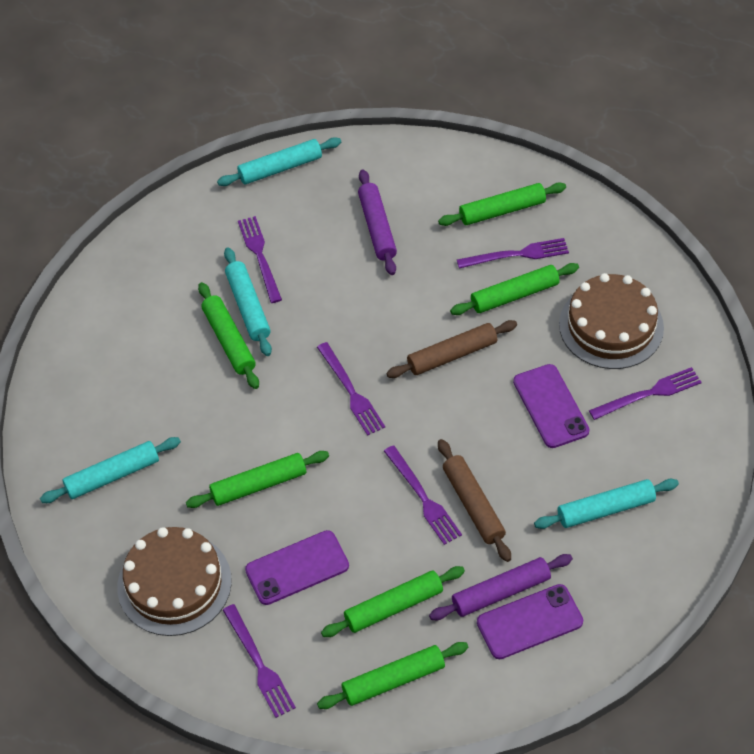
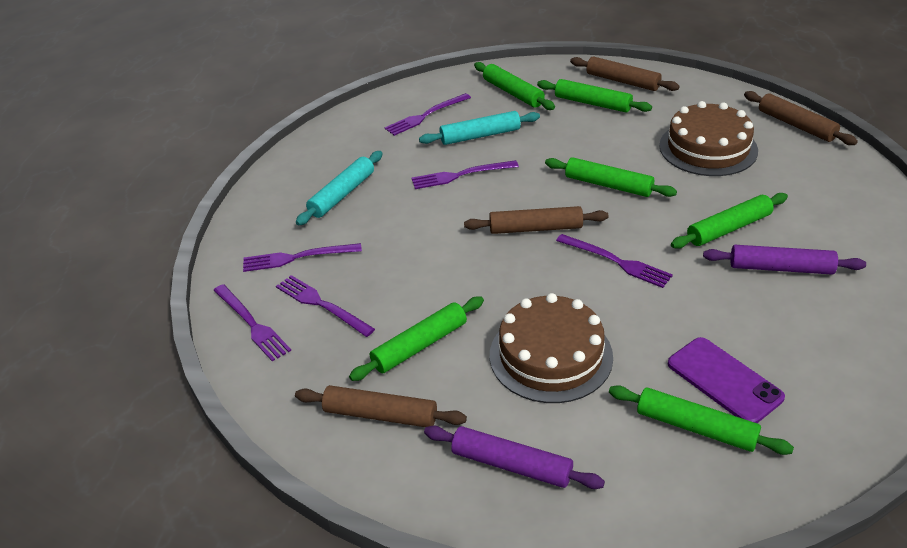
brown rolling pin: 2 -> 4
purple phone: 3 -> 1
turquoise rolling pin: 4 -> 2

